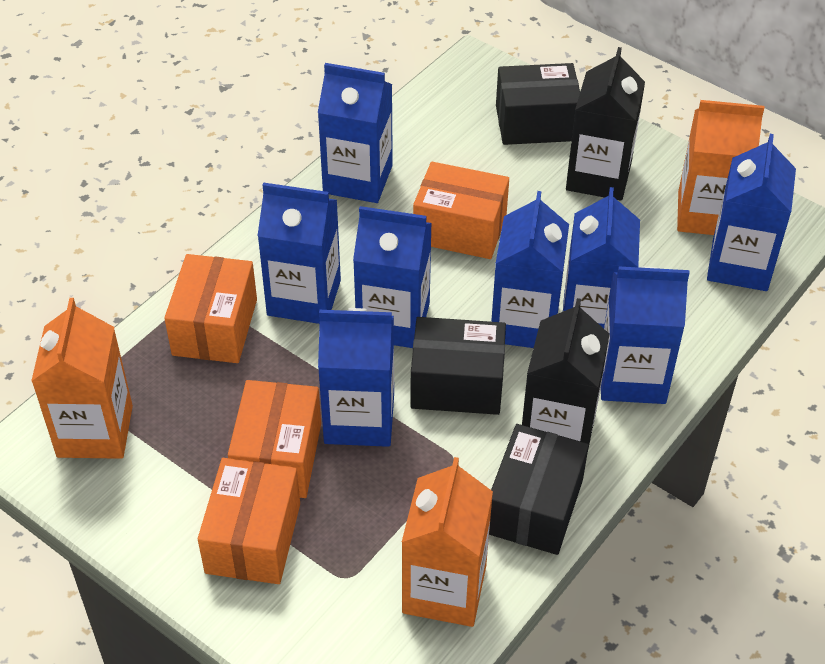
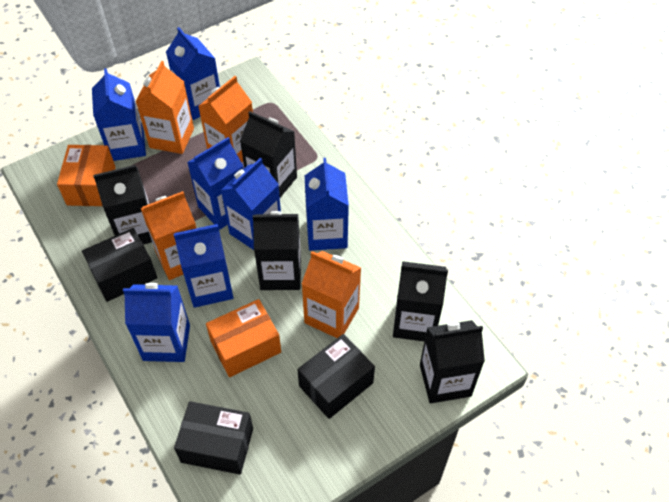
black carton: 2 -> 5
blue carton: 8 -> 7
orange box: 4 -> 2
orange carton: 3 -> 4

